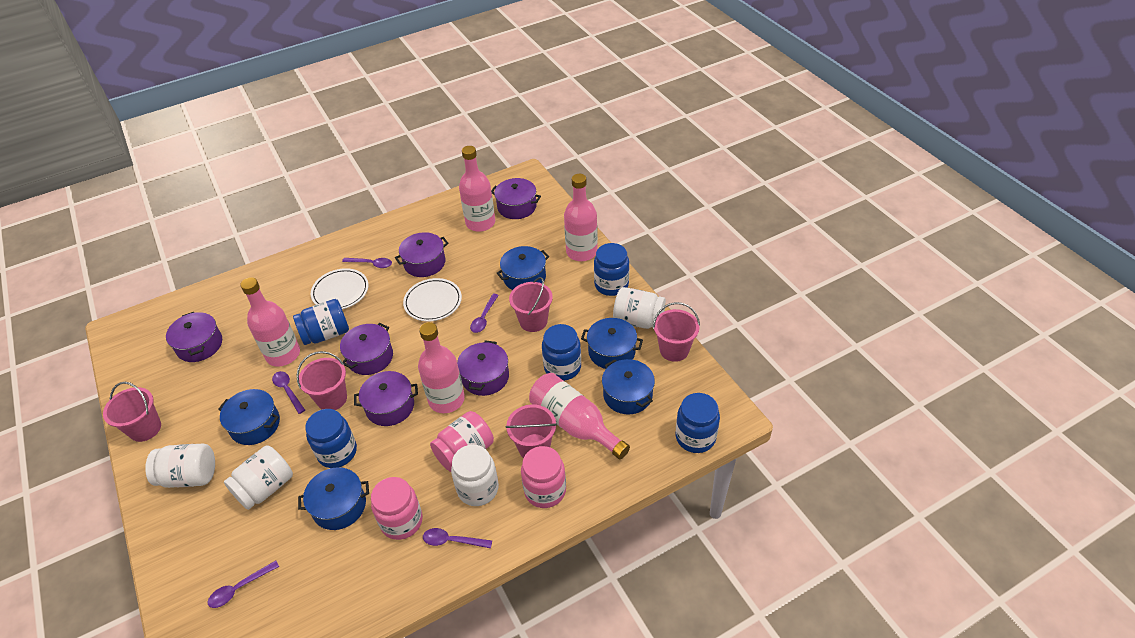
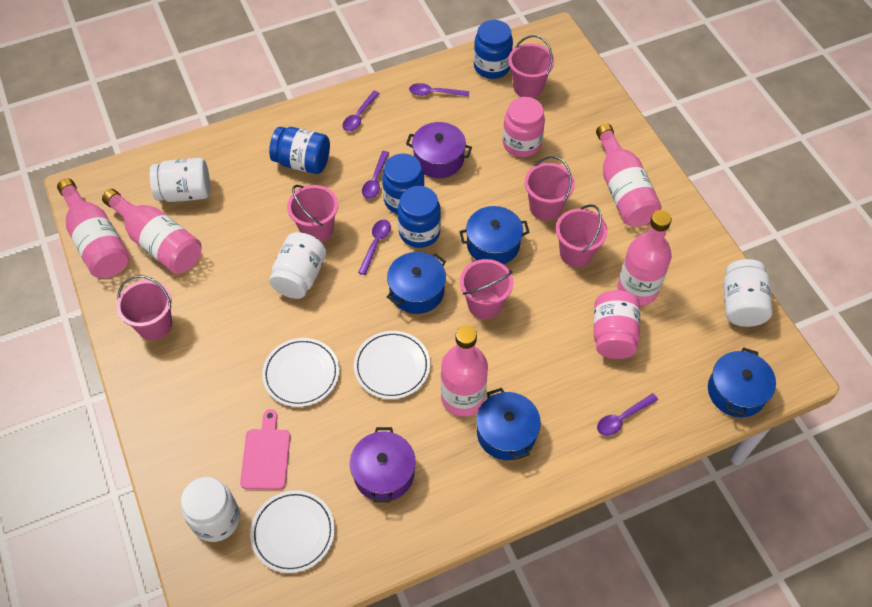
blue jar: 5 -> 4
blue pot: 5 -> 4
pink bucket: 5 -> 6
pink cutting board: 0 -> 1
pink jar: 3 -> 2
purple pot: 6 -> 2
white plate: 2 -> 3

